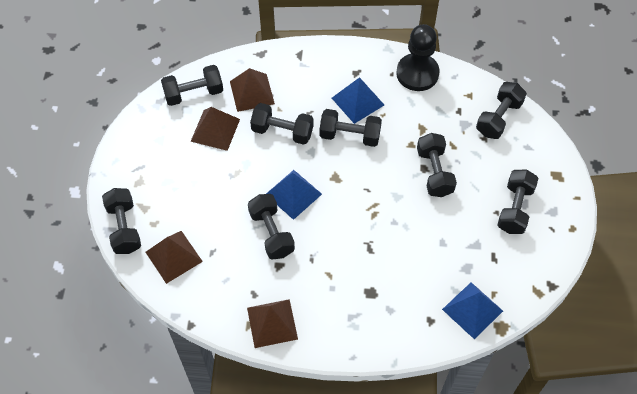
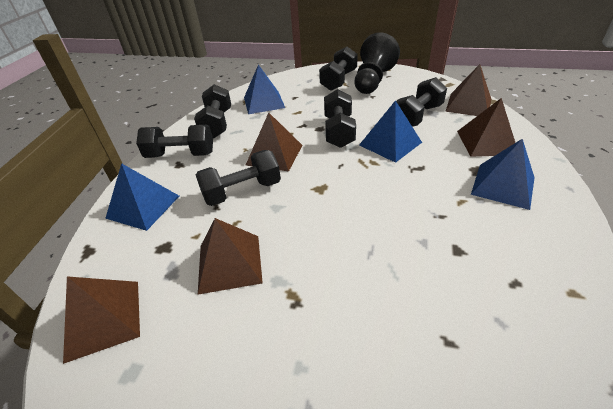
black dumbbell: 8 -> 6
blue pyramid: 3 -> 4
brown pyramid: 4 -> 5

